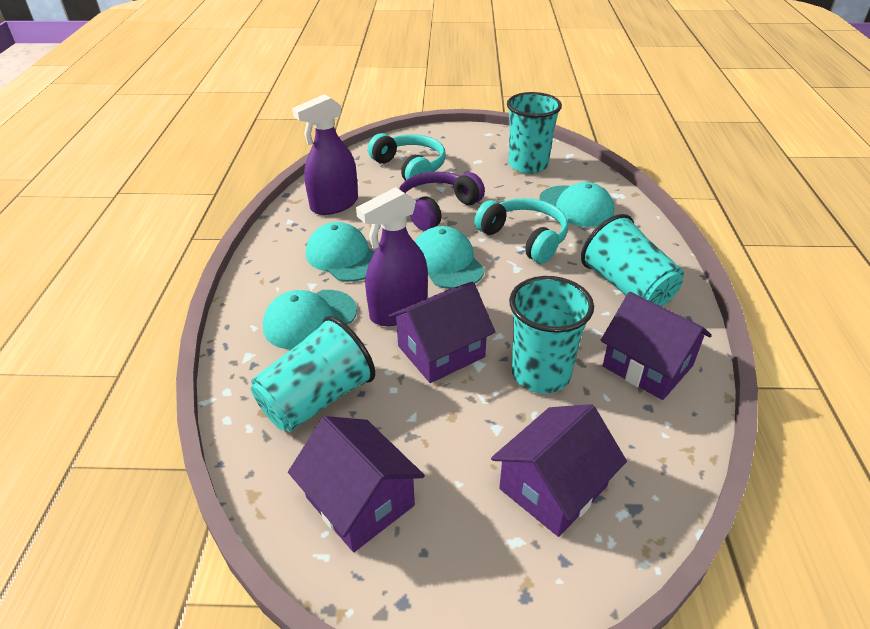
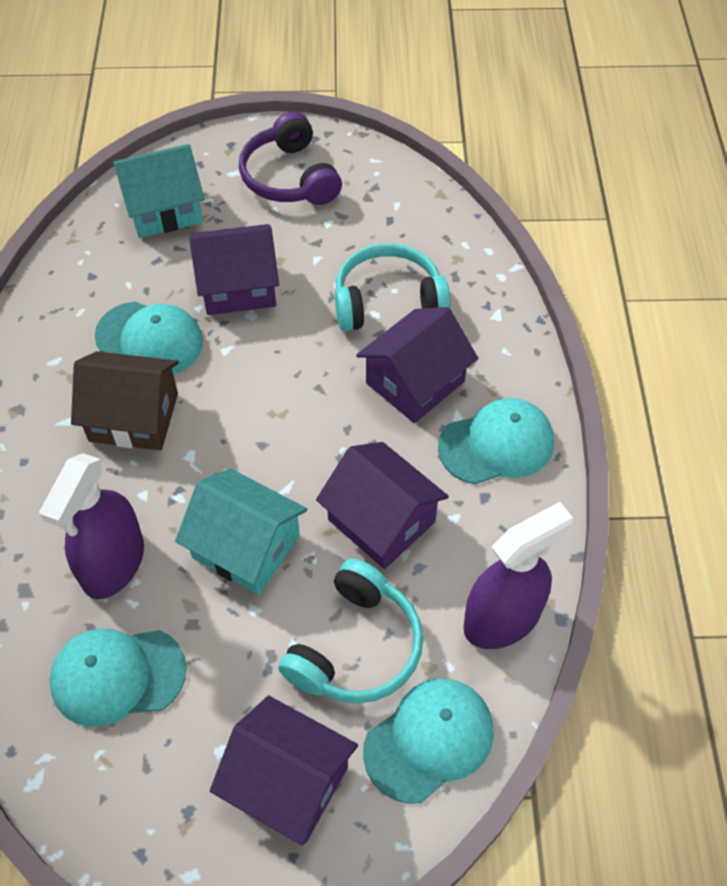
brown house: 0 -> 1
turquoise cup: 4 -> 0
turquoise house: 0 -> 2

